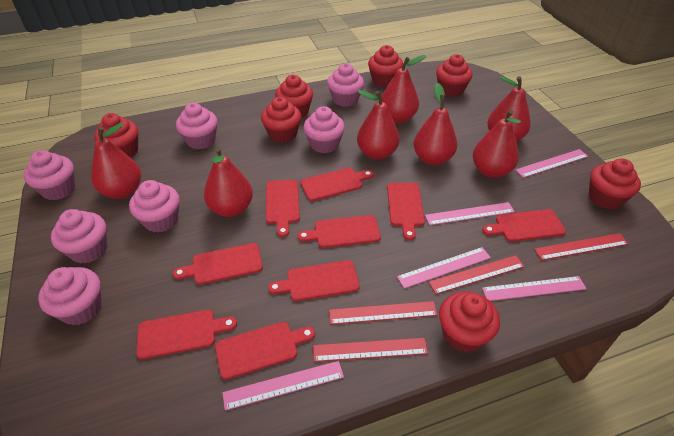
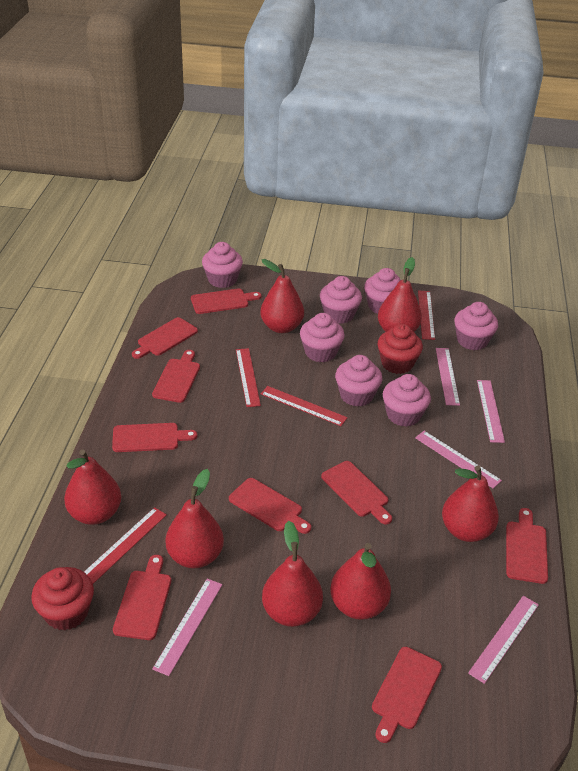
red cupcake: 7 -> 2

